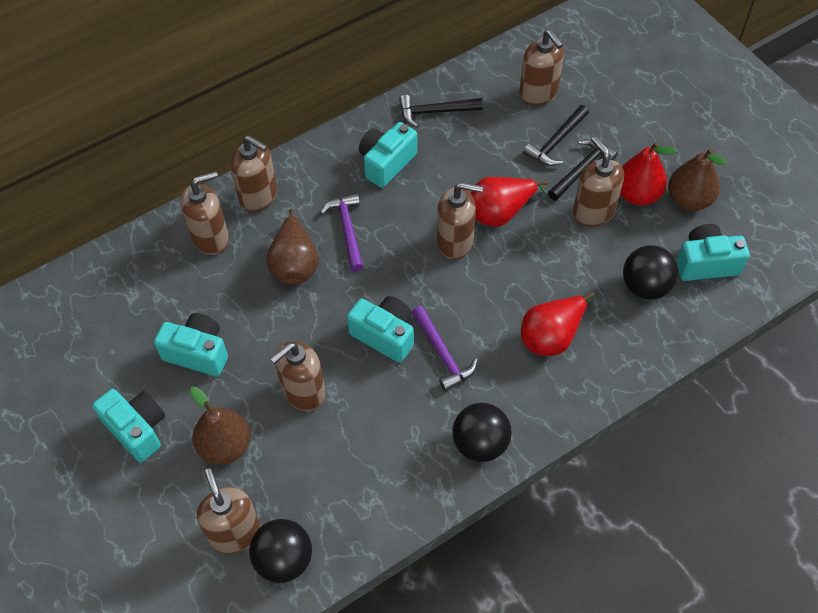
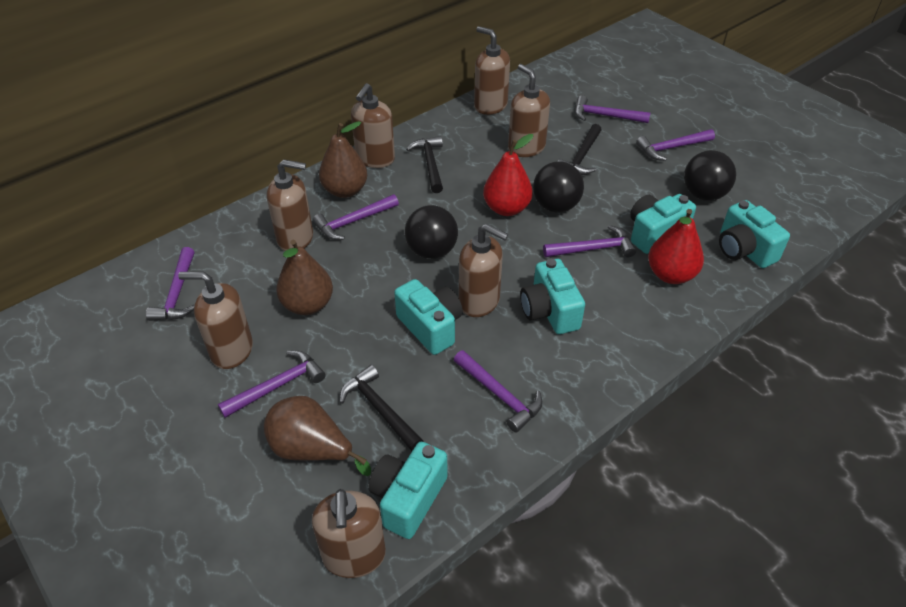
purple hammer: 2 -> 7
red pear: 3 -> 2

